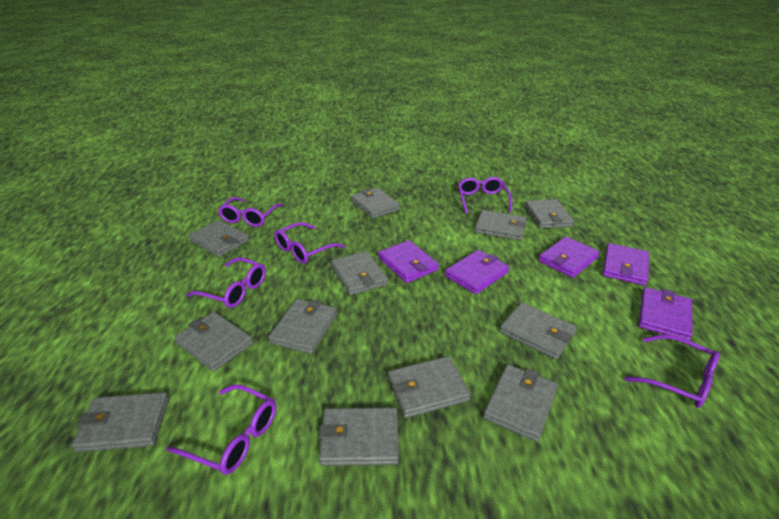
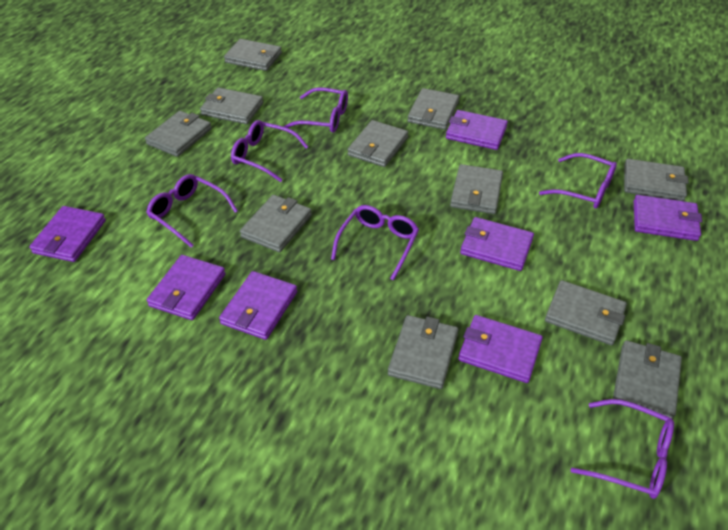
grey wallet: 12 -> 11
purple wallet: 5 -> 7

